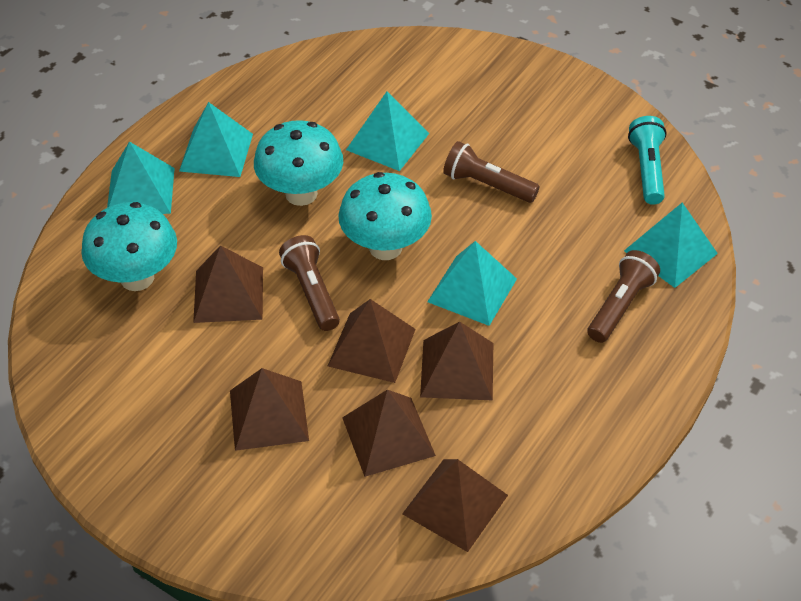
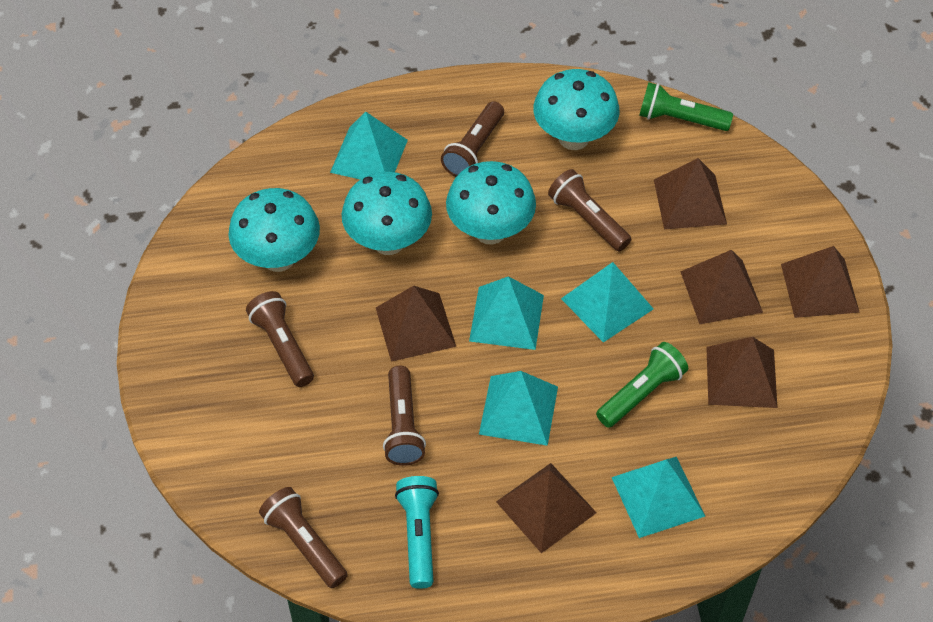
brown flashlight: 3 -> 5
green flashlight: 0 -> 2
turquoise mushroom: 3 -> 4

